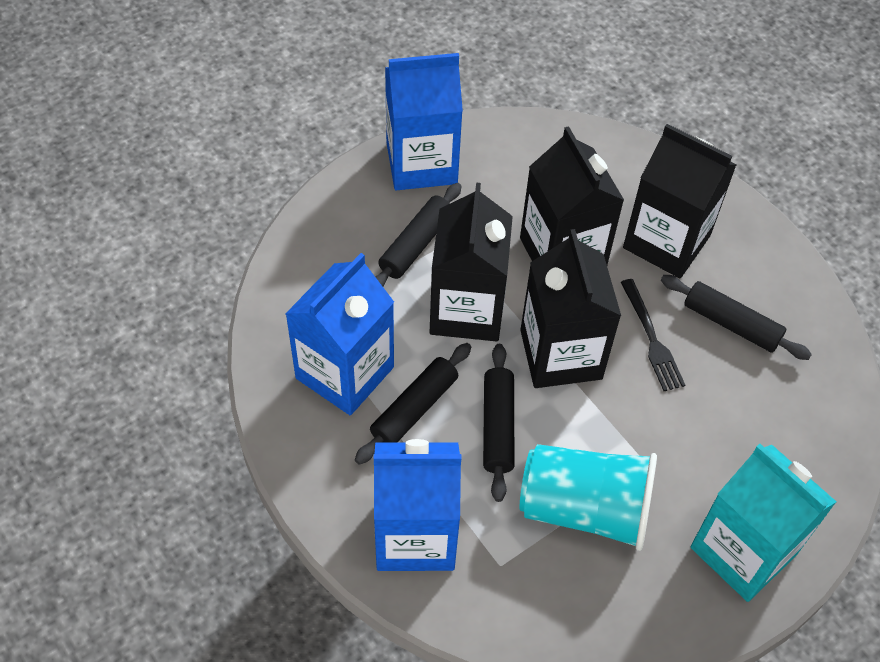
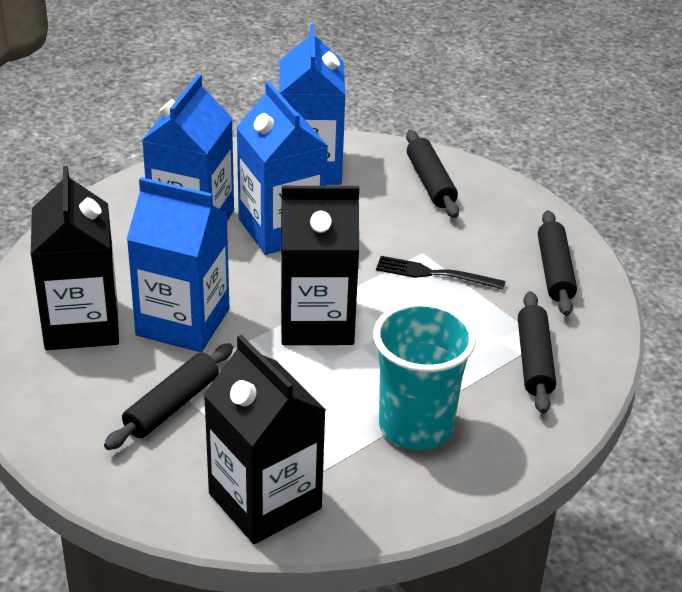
black carton: 4 -> 3
blue carton: 3 -> 4
turquoise carton: 1 -> 0

